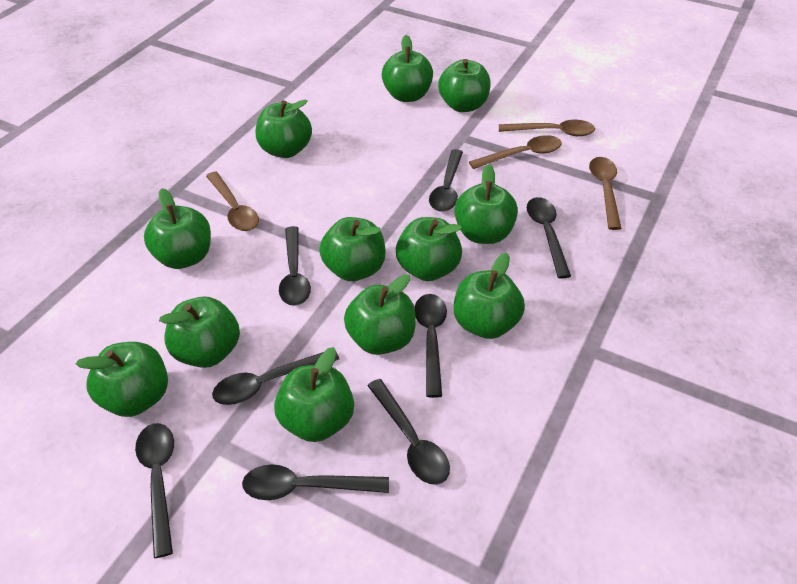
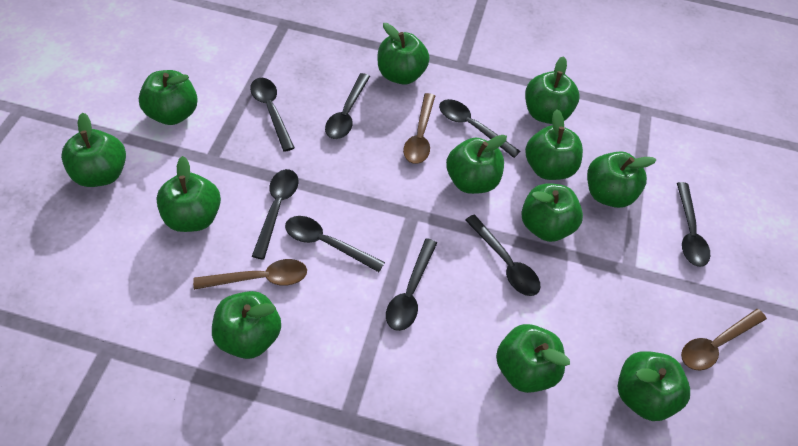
brown spoon: 4 -> 3

